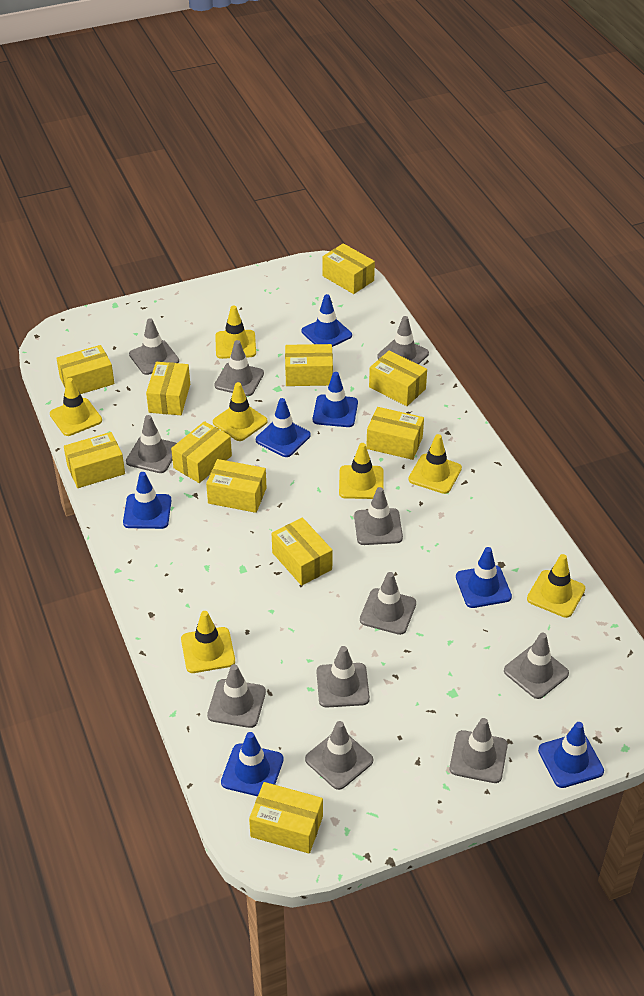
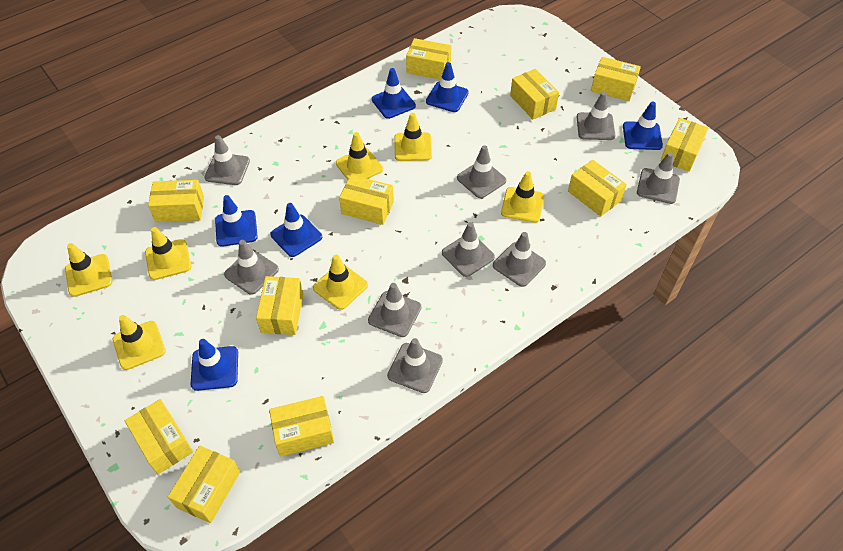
blue traffic cone: 7 -> 6
grey traffic cone: 11 -> 9

